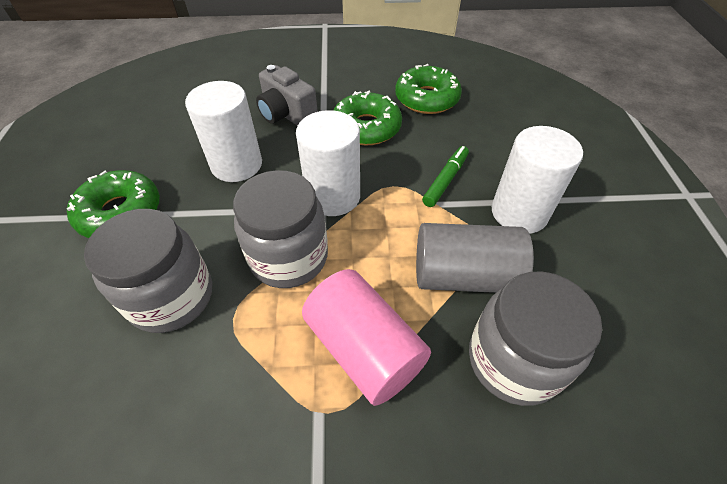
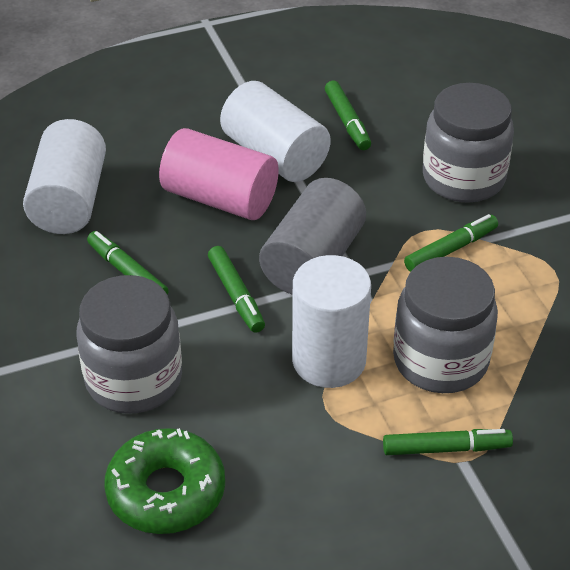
green donut: 3 -> 1
green marker: 1 -> 5
grey camera: 1 -> 0

